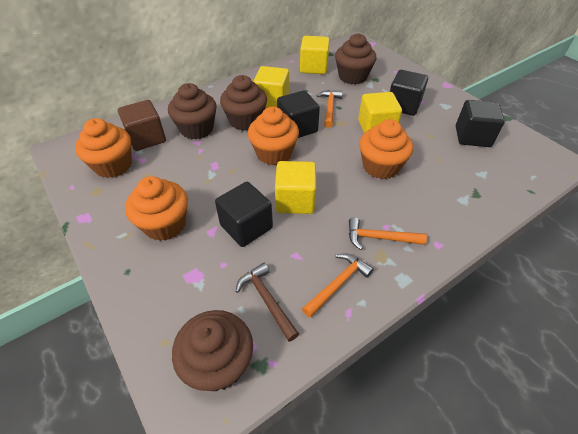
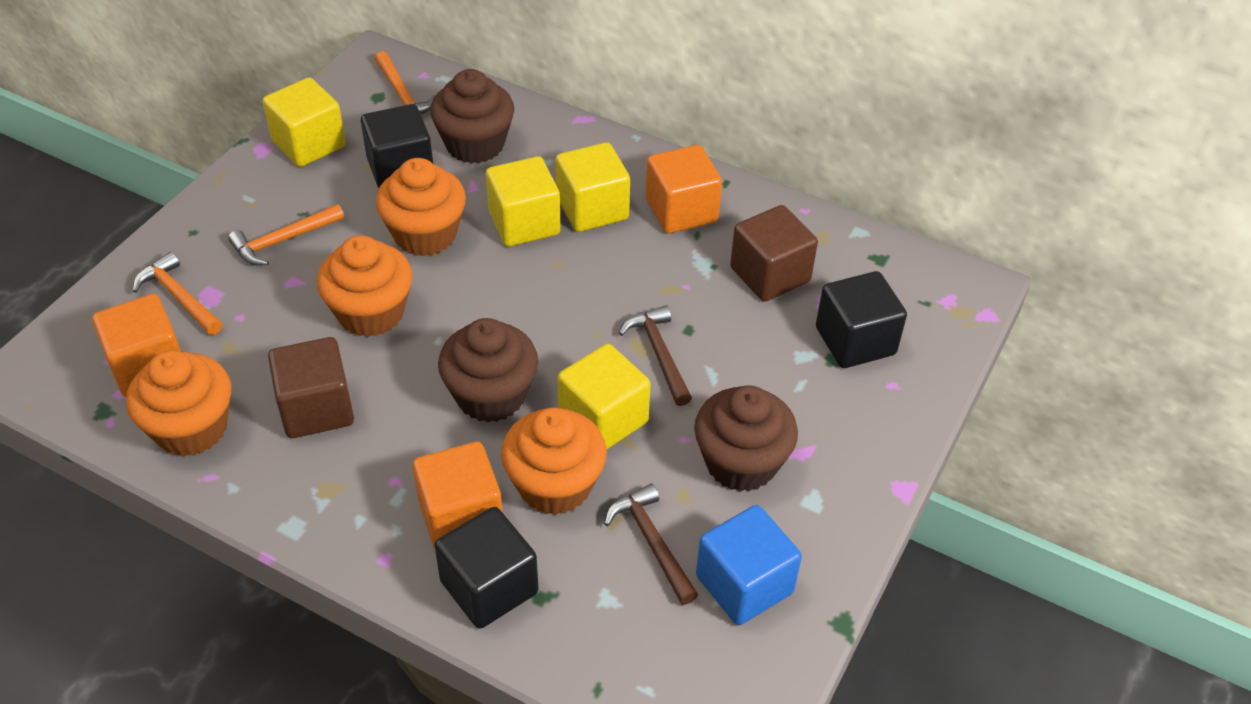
black cube: 4 -> 3
blue cube: 0 -> 1
brown cube: 1 -> 2
brown cupcake: 4 -> 3
brown hammer: 1 -> 2
orange cube: 0 -> 3

